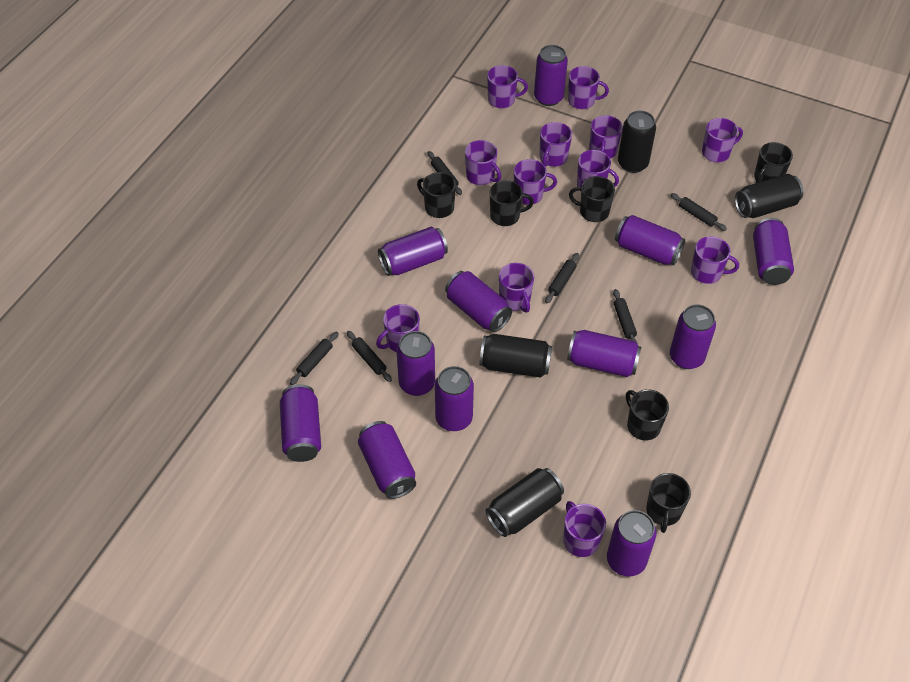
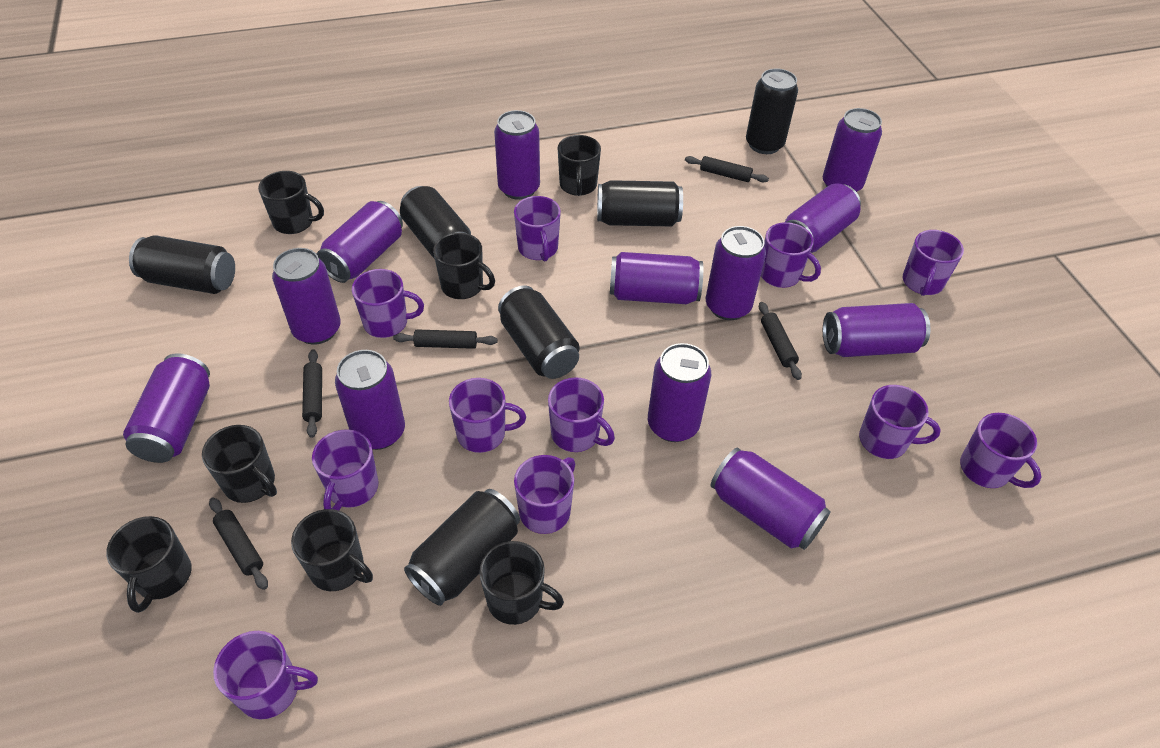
black can: 4 -> 6
black mug: 6 -> 7
black rolling pin: 6 -> 5
purple mug: 12 -> 11

